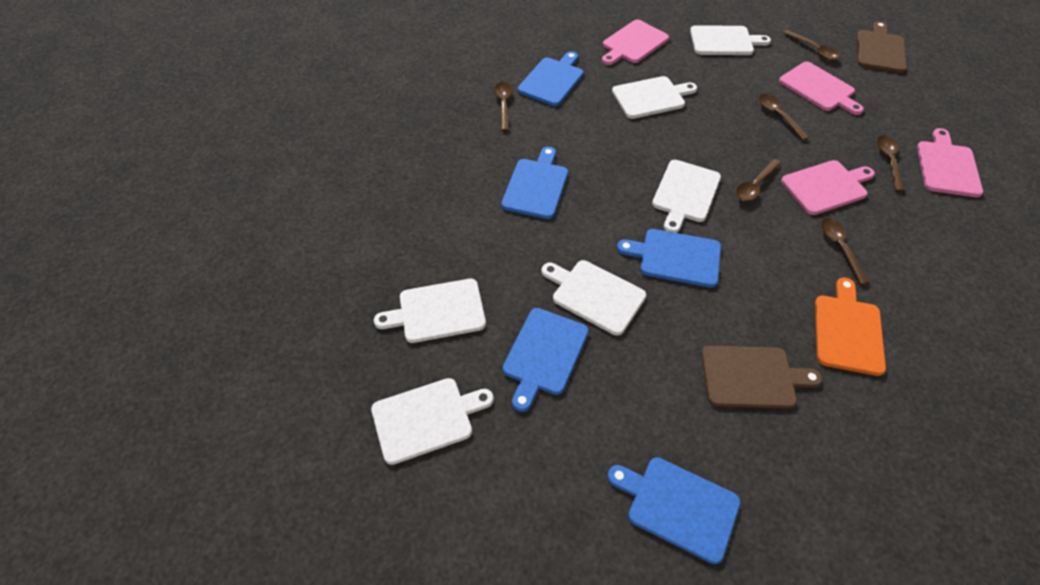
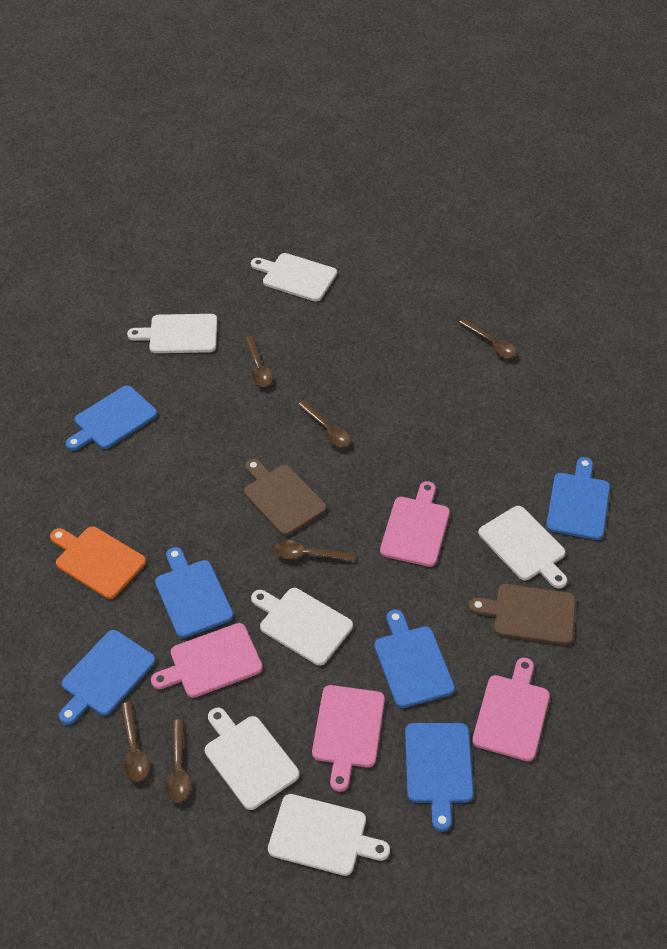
blue cutting board: 5 -> 6

